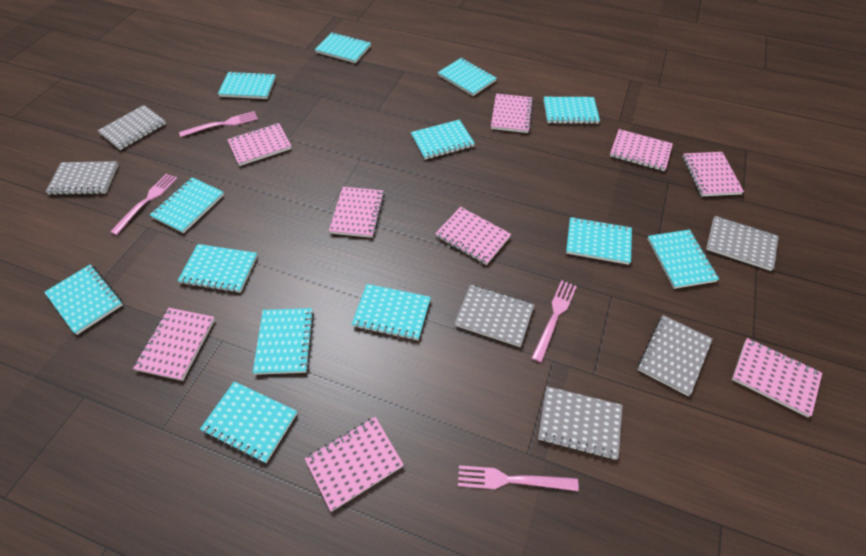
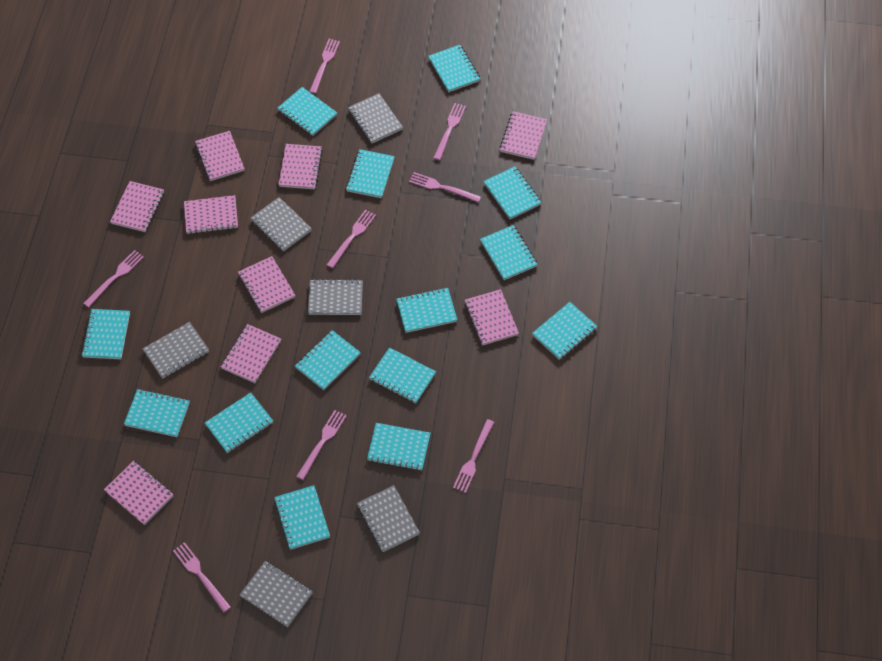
pink fork: 4 -> 8
turquoise notebook: 13 -> 14

